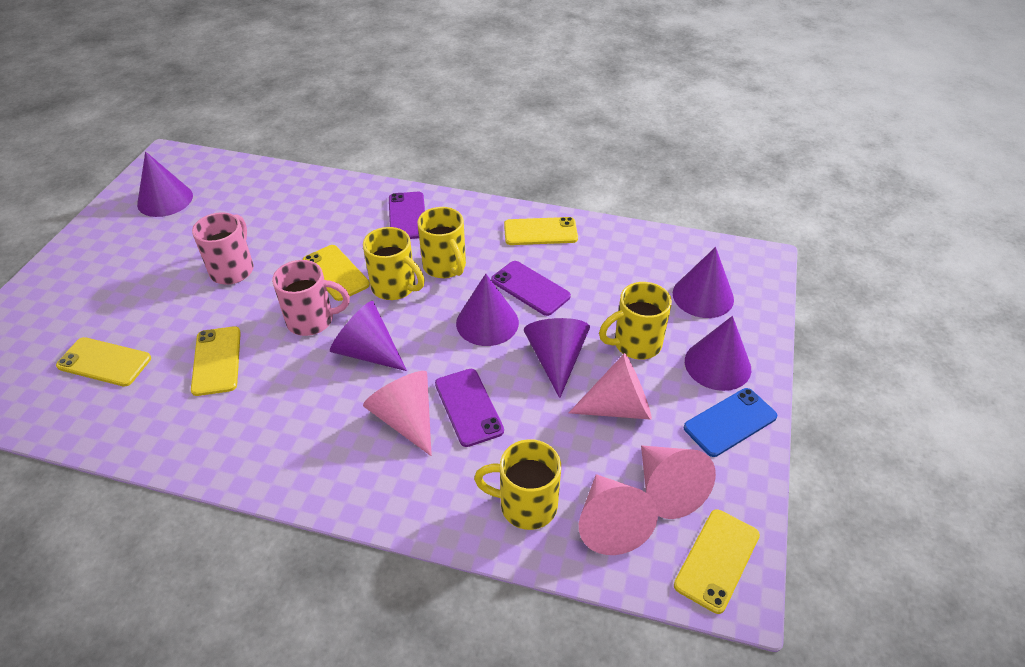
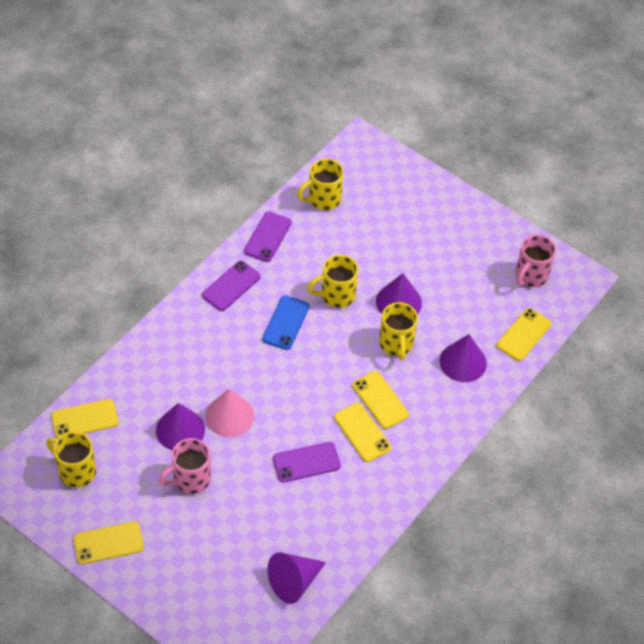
pink cone: 4 -> 1
purple cone: 6 -> 4

